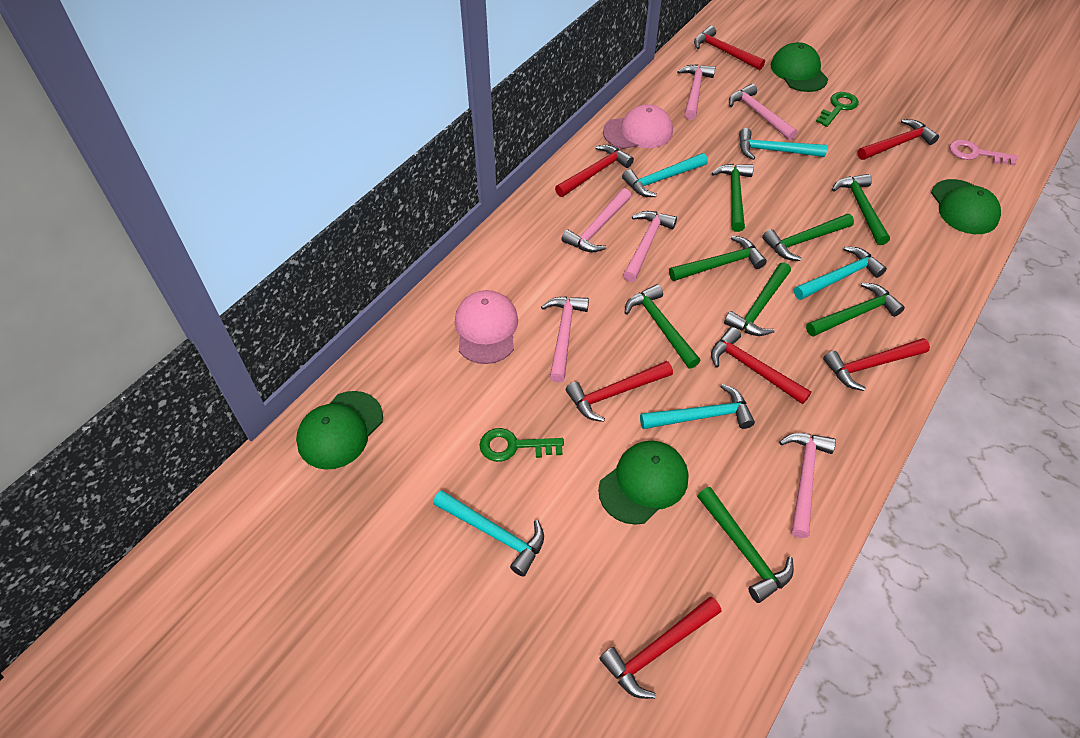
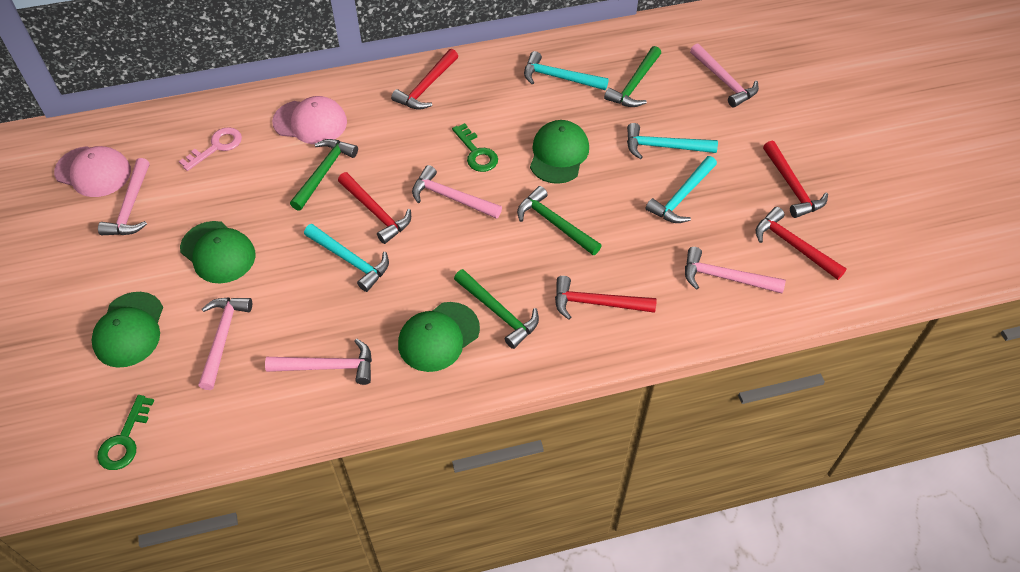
green hammer: 8 -> 4
red hammer: 7 -> 5
turquoise hammer: 5 -> 4

